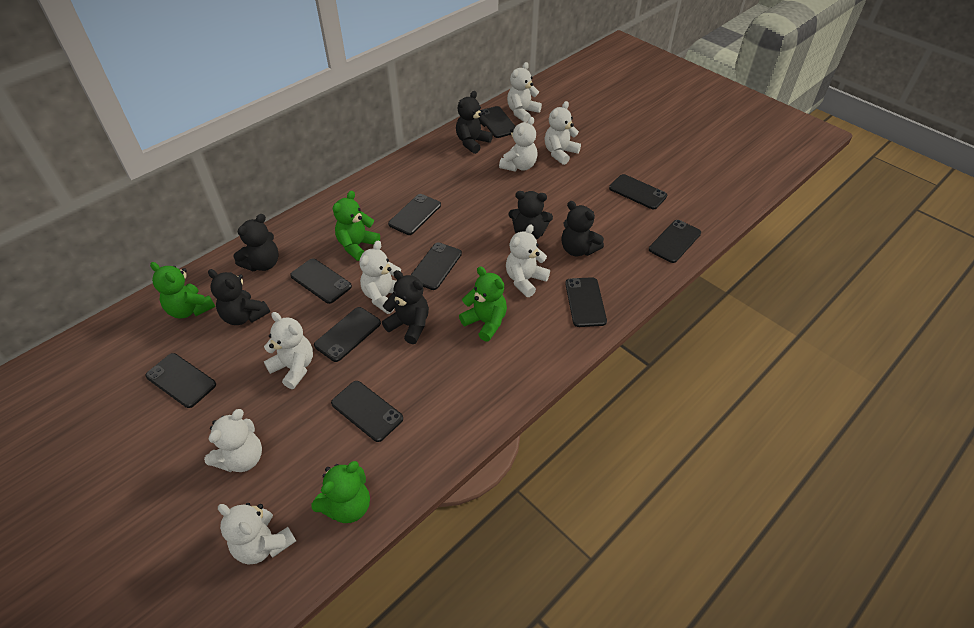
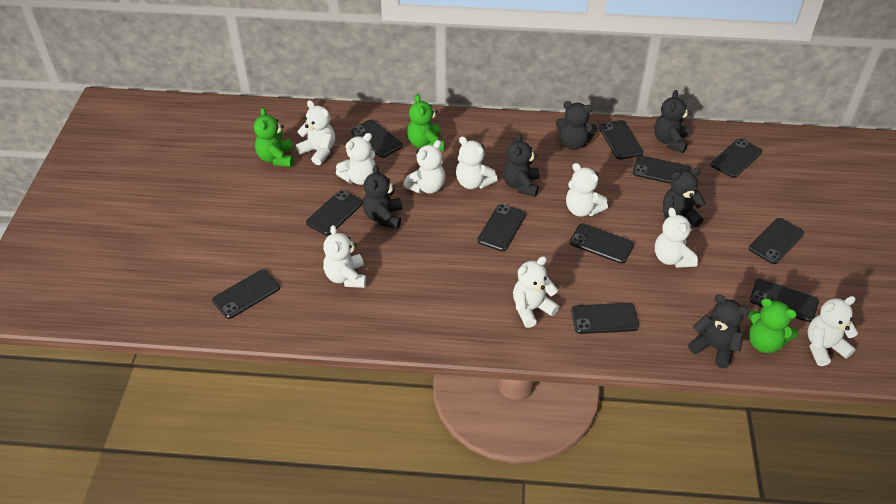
black phone: 10 -> 11
green teddy bear: 4 -> 3
white teddy bear: 8 -> 9

